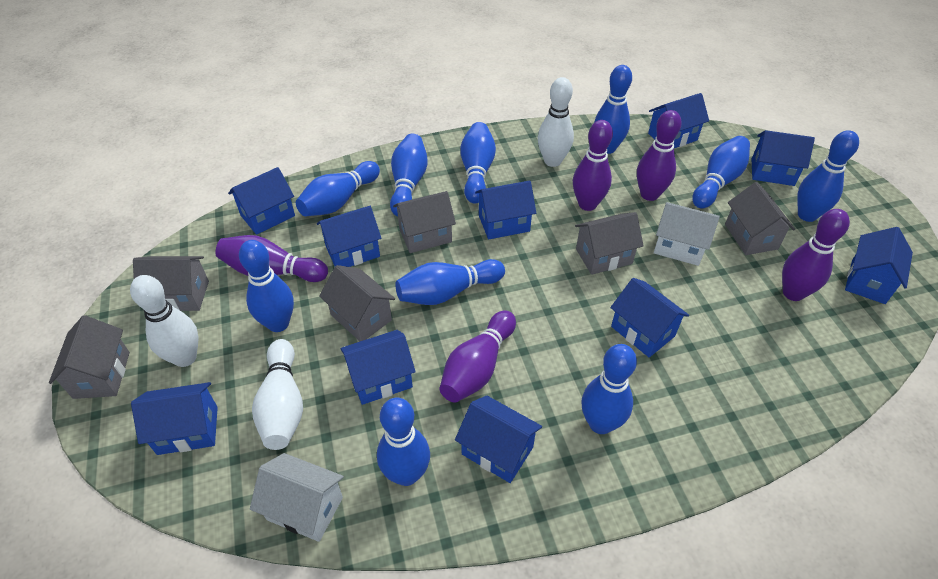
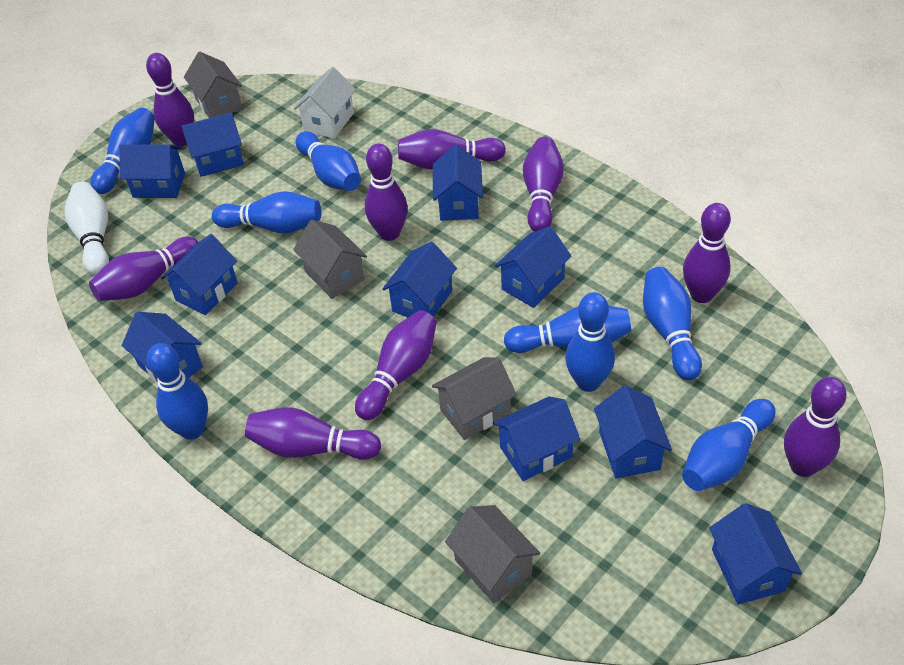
blue bowling pin: 10 -> 8
grey house: 6 -> 4
purple bowling pin: 5 -> 9
white bowling pin: 3 -> 1
white house: 2 -> 1

